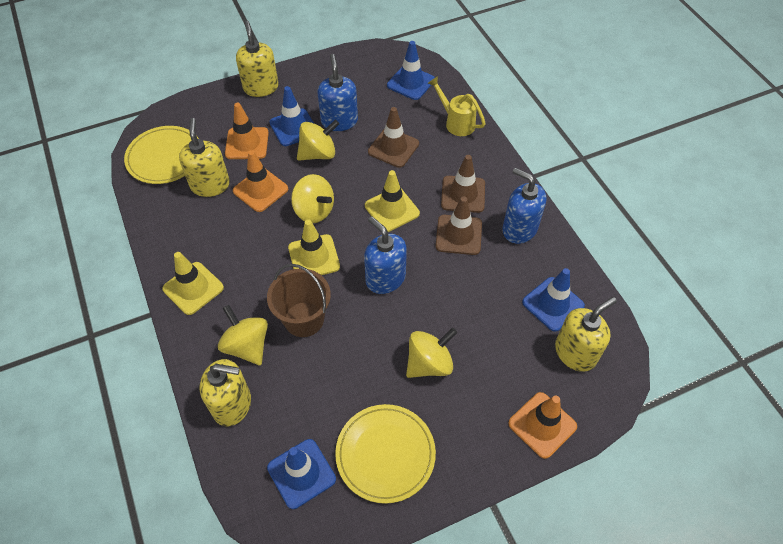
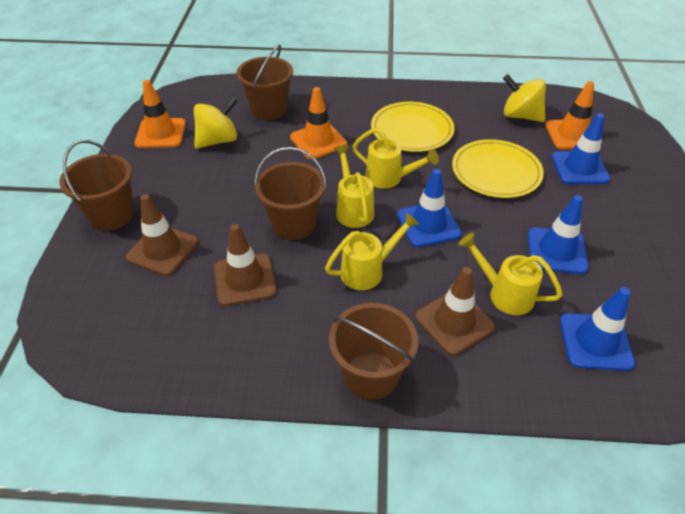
blue soap dispenser: 3 -> 0
brown bucket: 1 -> 4
yellow soap dispenser: 4 -> 0
yellow spinning top: 4 -> 2
yellow traffic cone: 3 -> 0
yellow watering can: 1 -> 4

